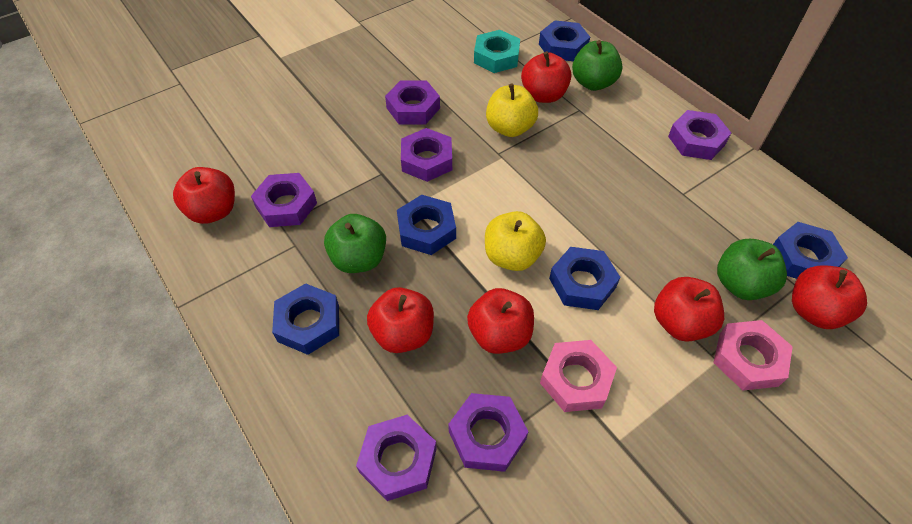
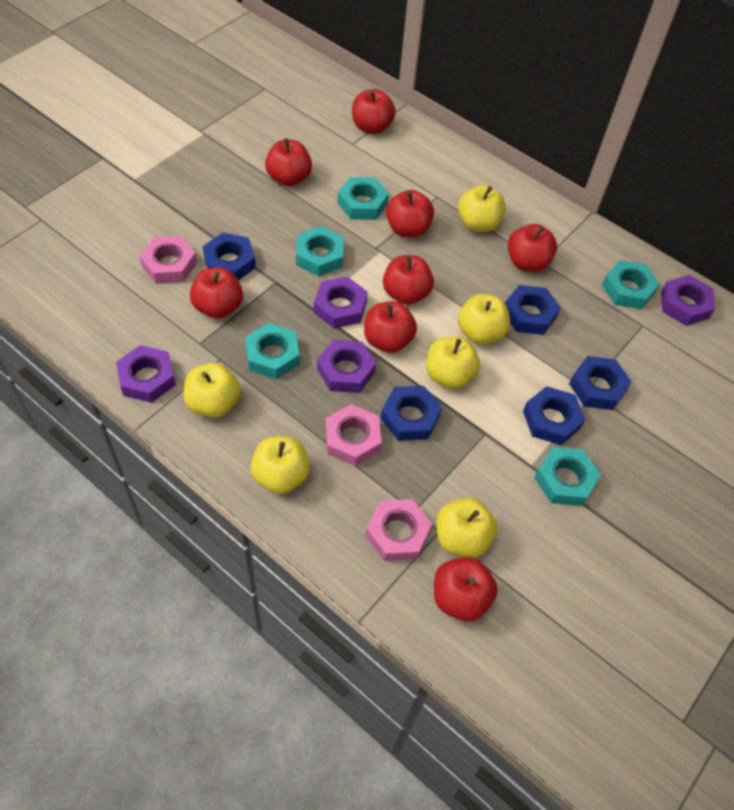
green apple: 3 -> 0
pink nut: 2 -> 3
purple nut: 6 -> 4
red apple: 6 -> 8
turquoise nut: 1 -> 5
yellow apple: 2 -> 6

